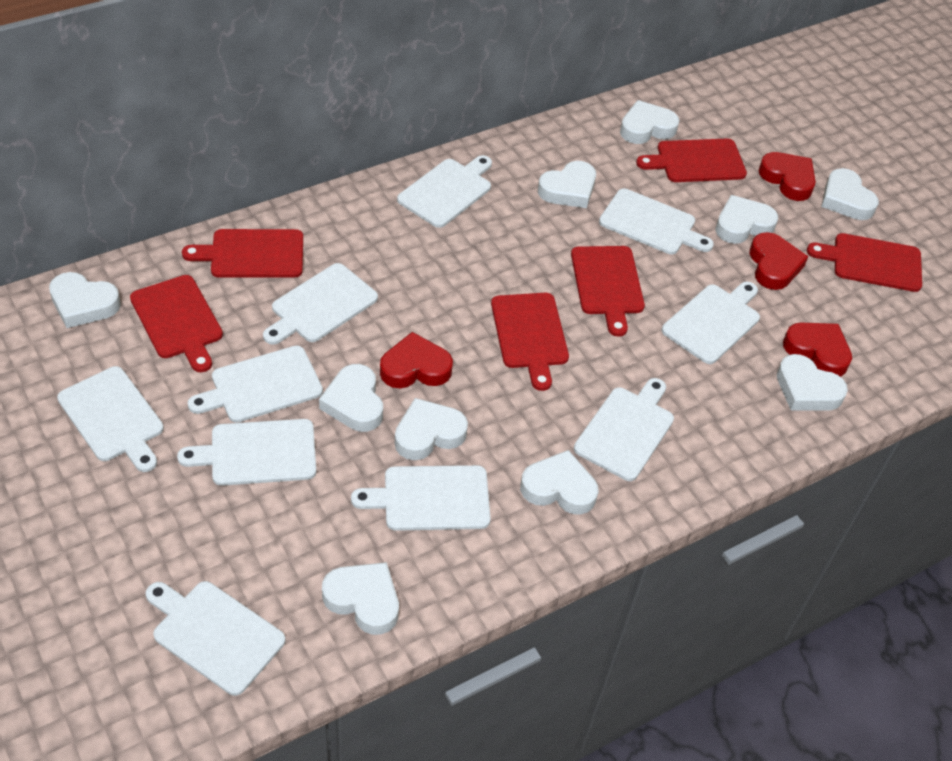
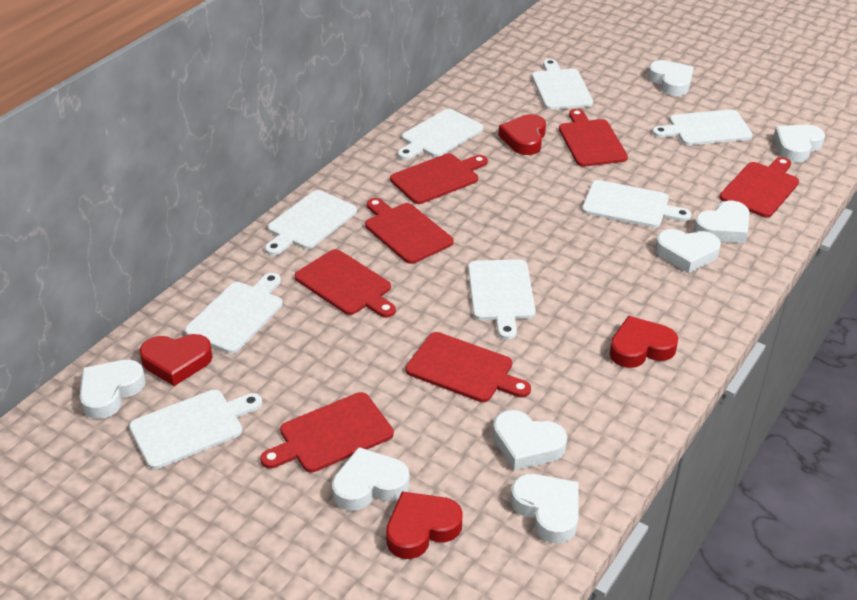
red cutting board: 6 -> 7
white cutting board: 10 -> 8
white heart: 10 -> 8

